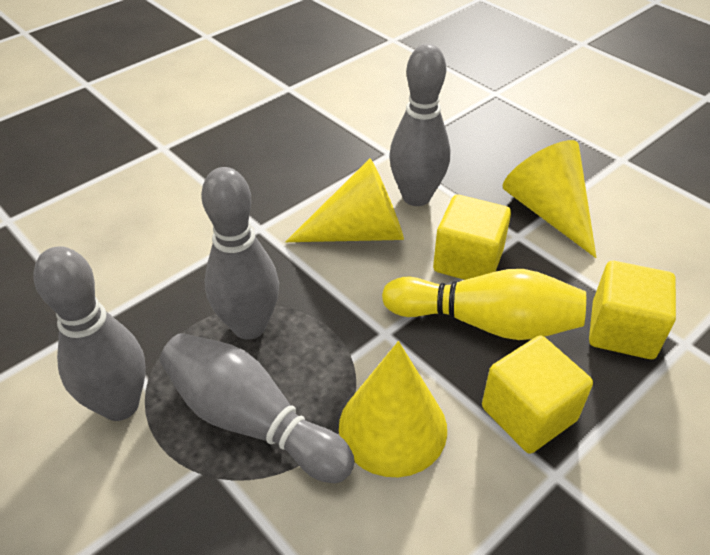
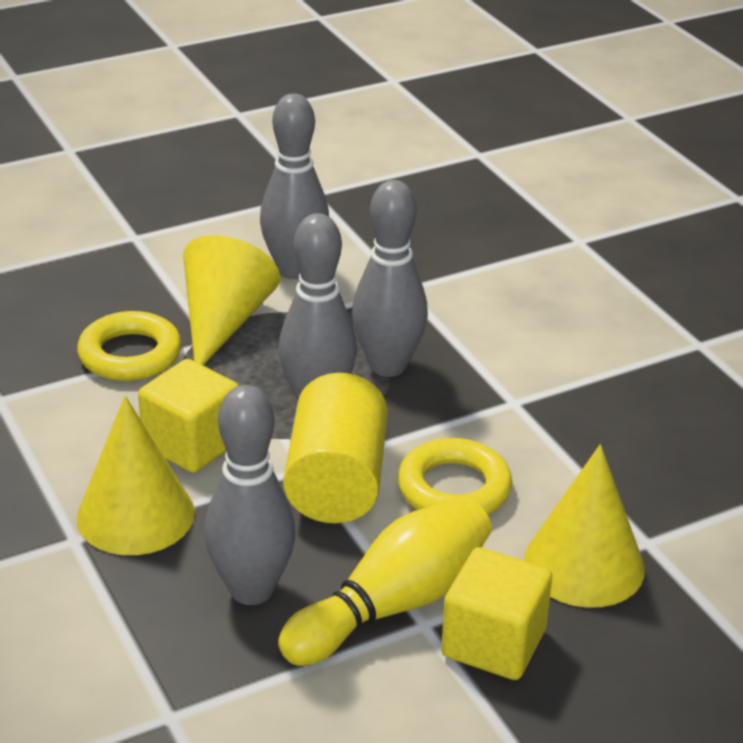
yellow cube: 3 -> 2
yellow cylinder: 0 -> 1
yellow ring: 0 -> 2

